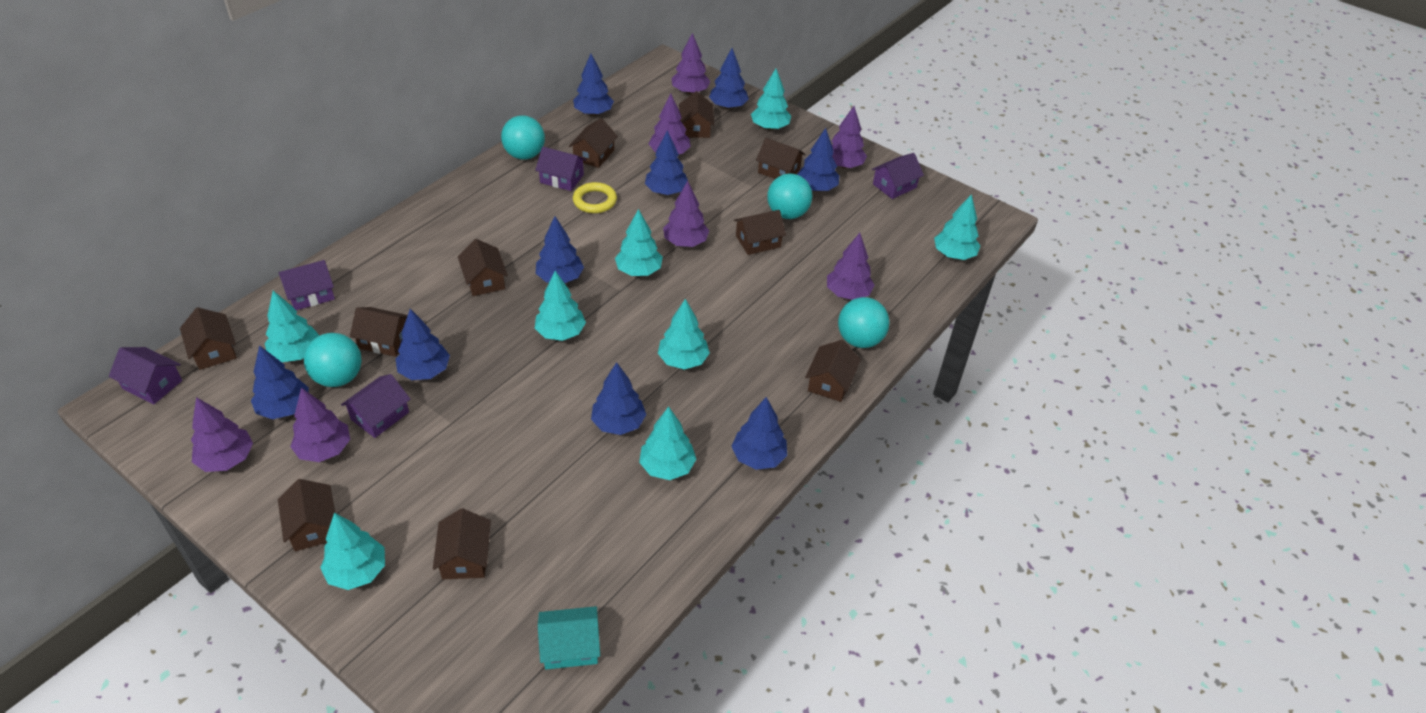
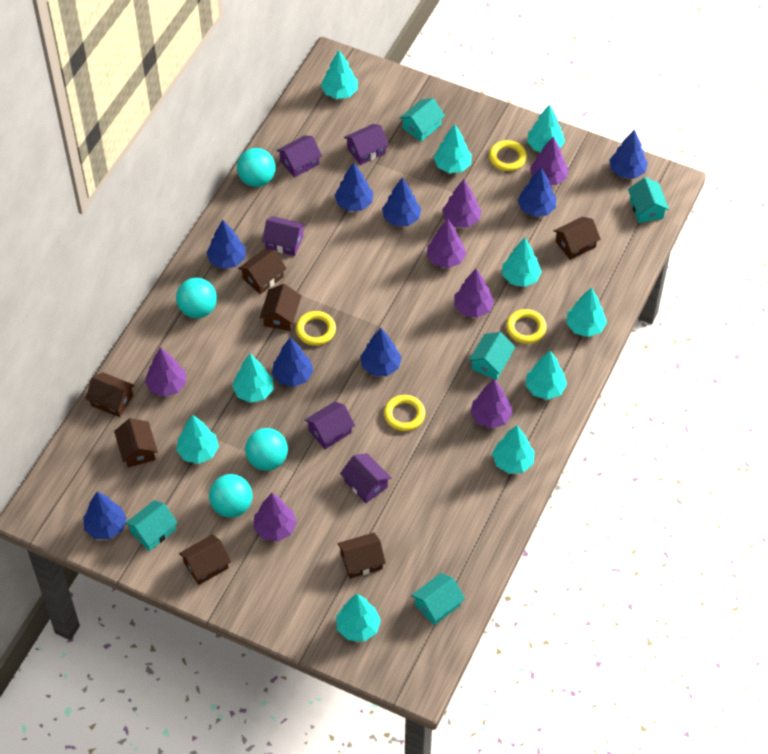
blue tree: 9 -> 8
brown house: 10 -> 7
turquoise house: 1 -> 5
turquoise tree: 8 -> 10
yellow ring: 1 -> 4

